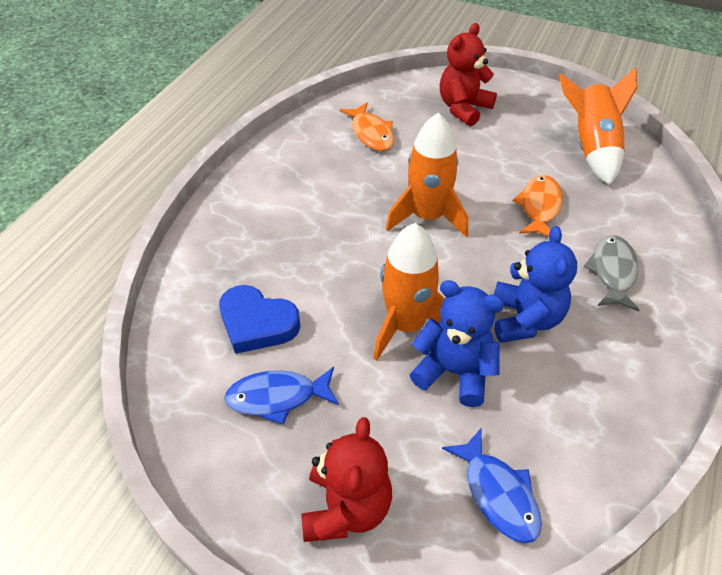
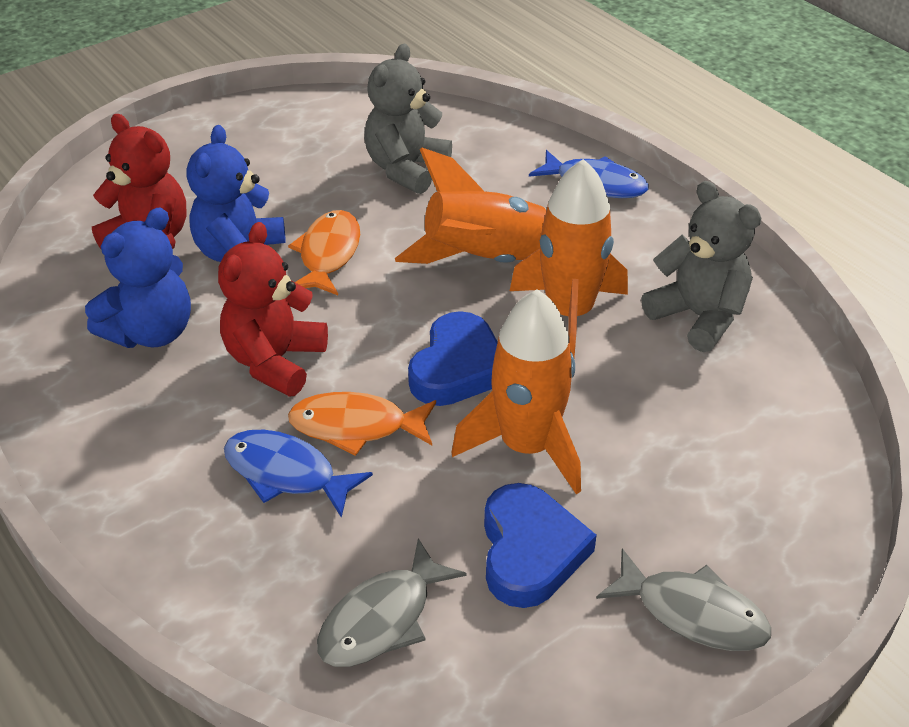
blue heart: 1 -> 2
grey fish: 1 -> 2
grey teddy bear: 0 -> 2

